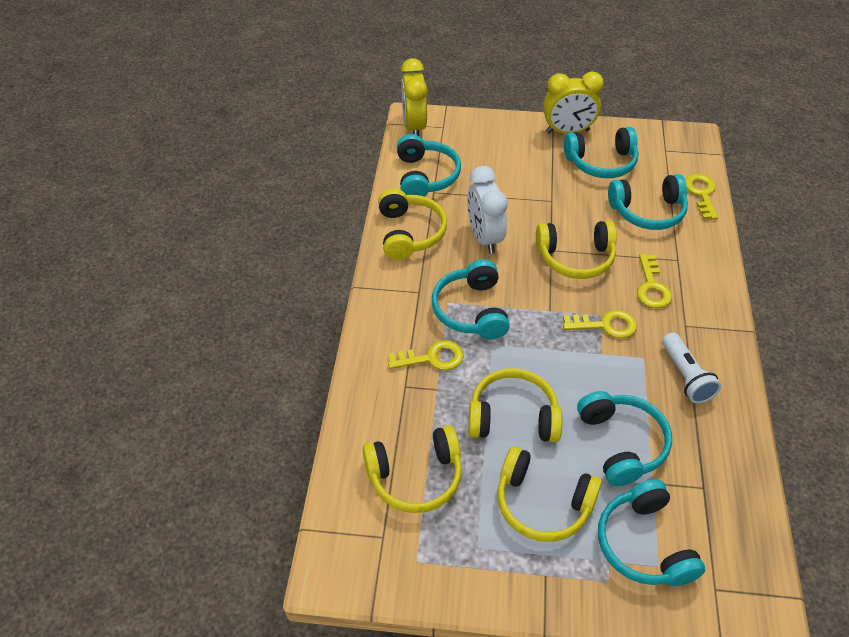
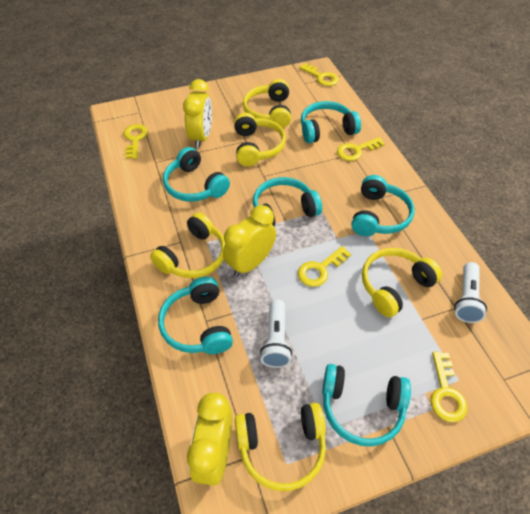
white clock: 1 -> 0
white flashlight: 1 -> 2
yellow clock: 2 -> 3
yellow key: 4 -> 5

